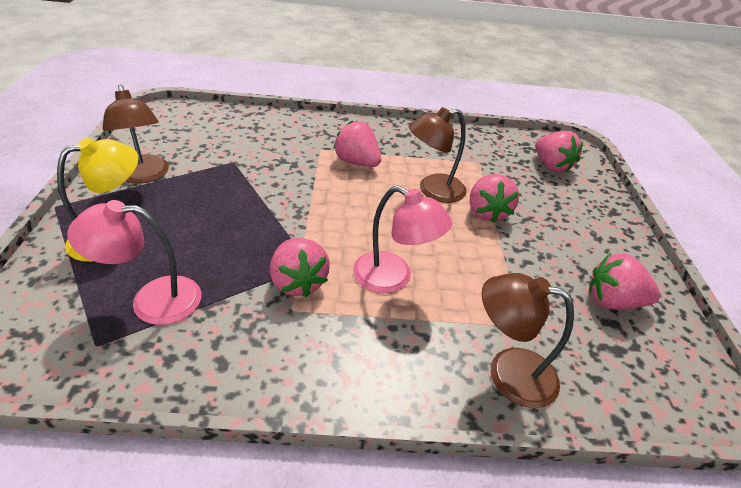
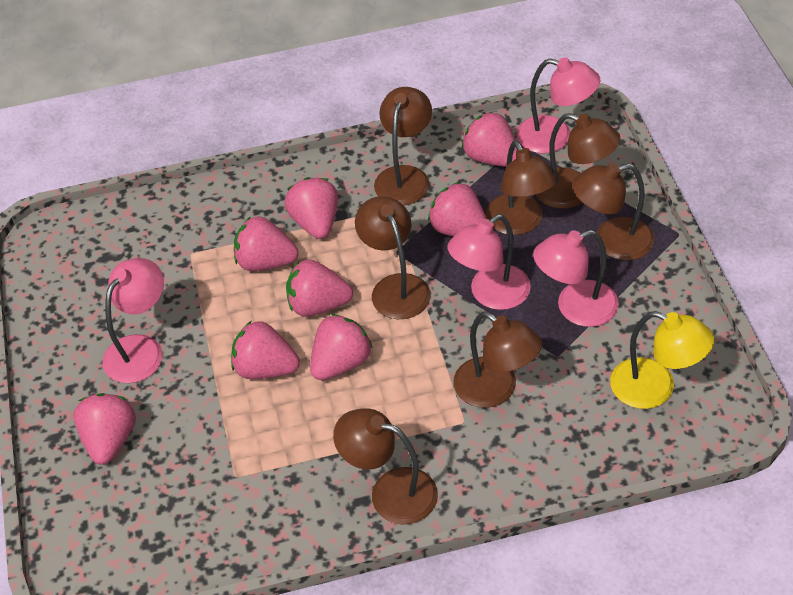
brown lamp: 3 -> 7
pink lamp: 2 -> 4
pink strawberry: 5 -> 8

